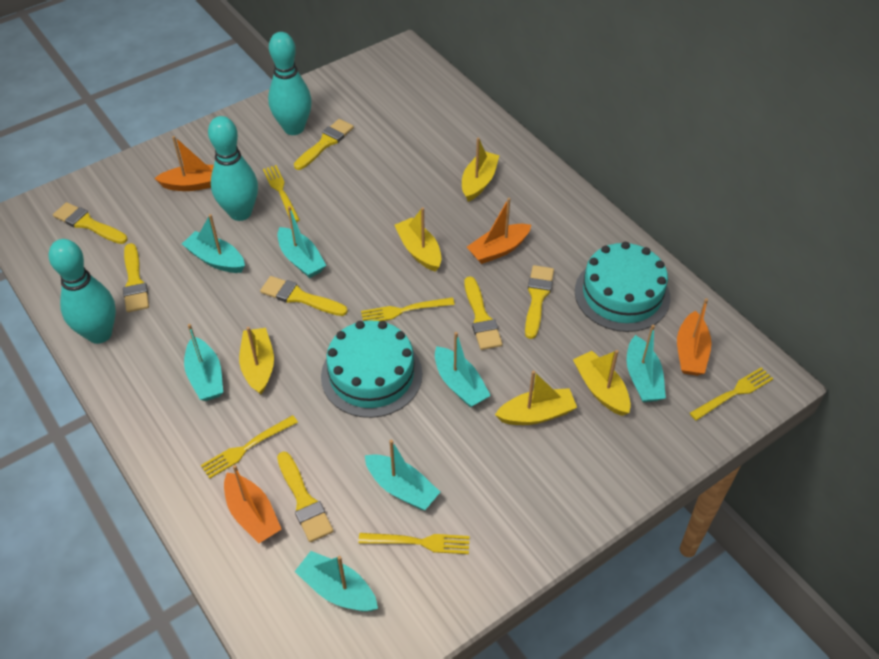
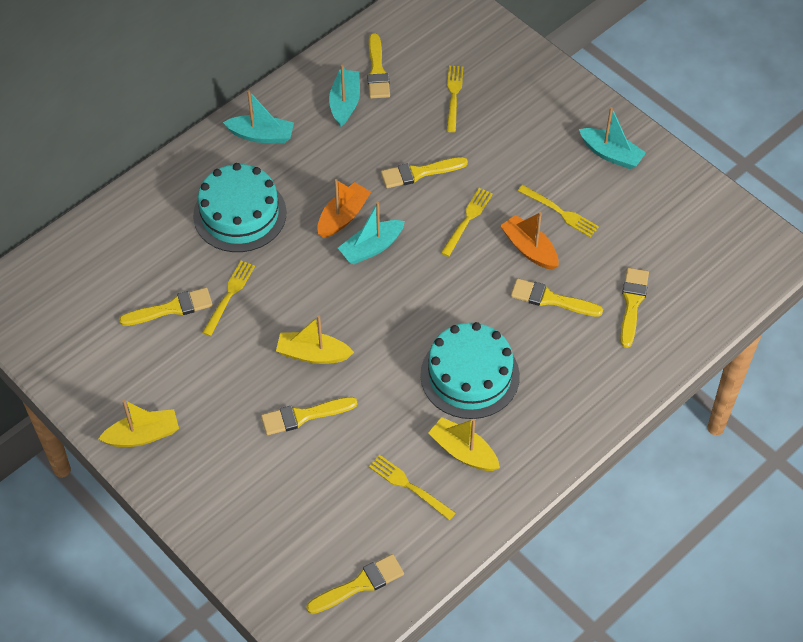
orange boat: 4 -> 2
turquoise boat: 7 -> 4
turquoise bowling pin: 3 -> 0
yellow boat: 5 -> 3

